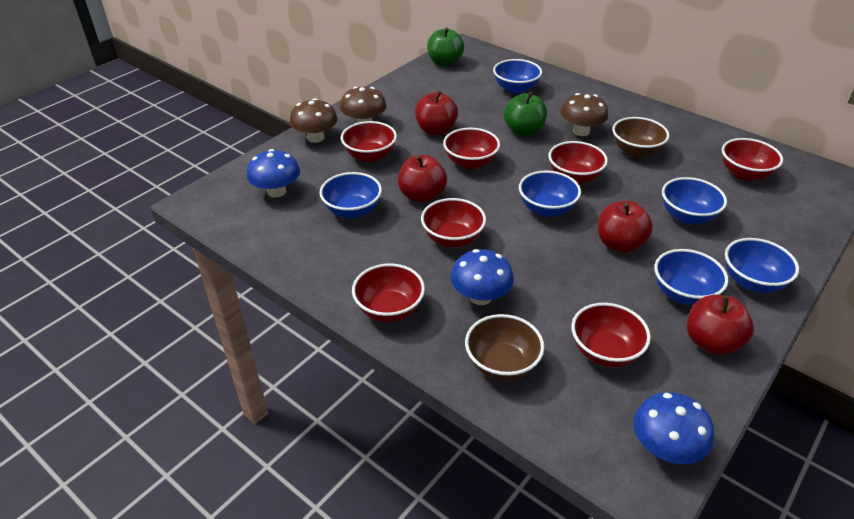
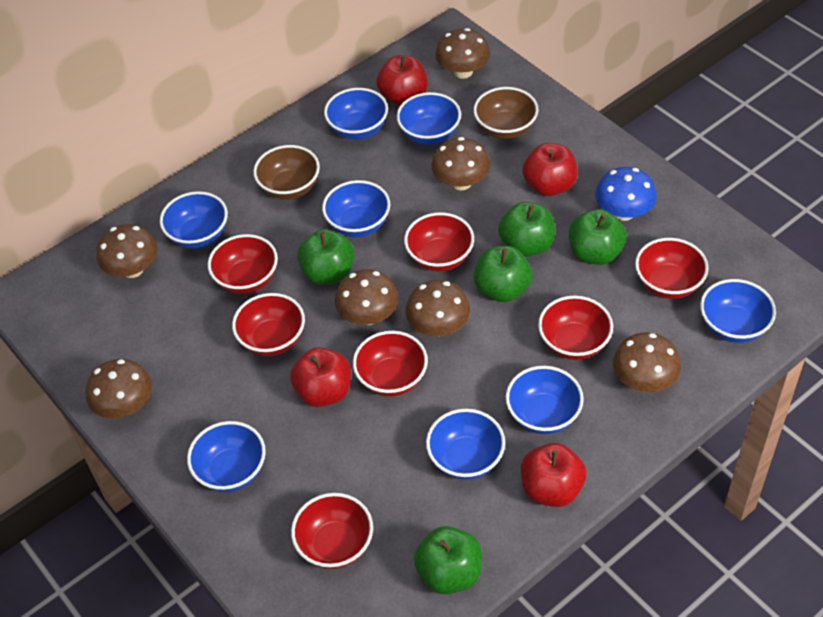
blue bowl: 6 -> 8
blue mushroom: 3 -> 1
brown mushroom: 3 -> 7
green apple: 2 -> 5

